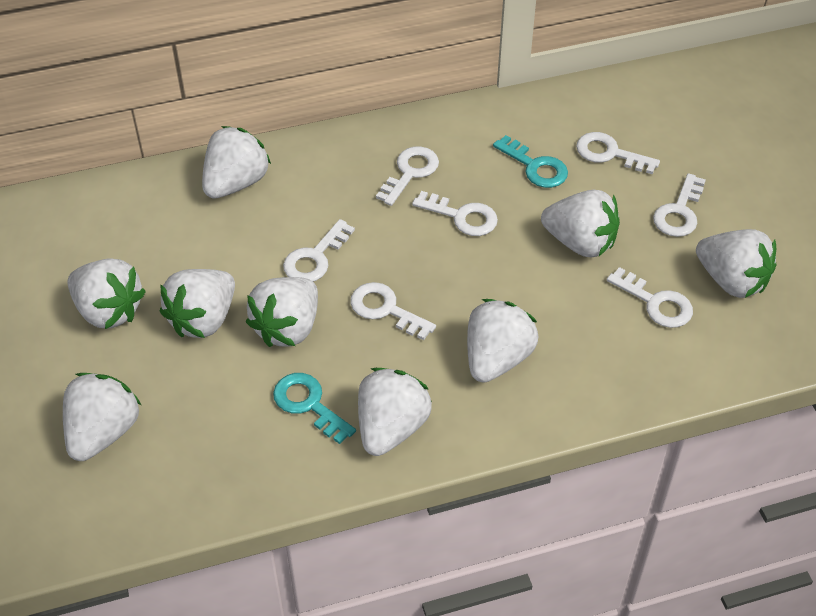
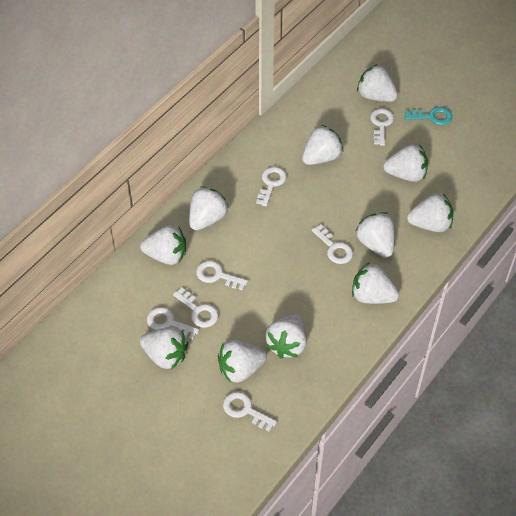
turquoise key: 2 -> 1
white strawberry: 9 -> 11

